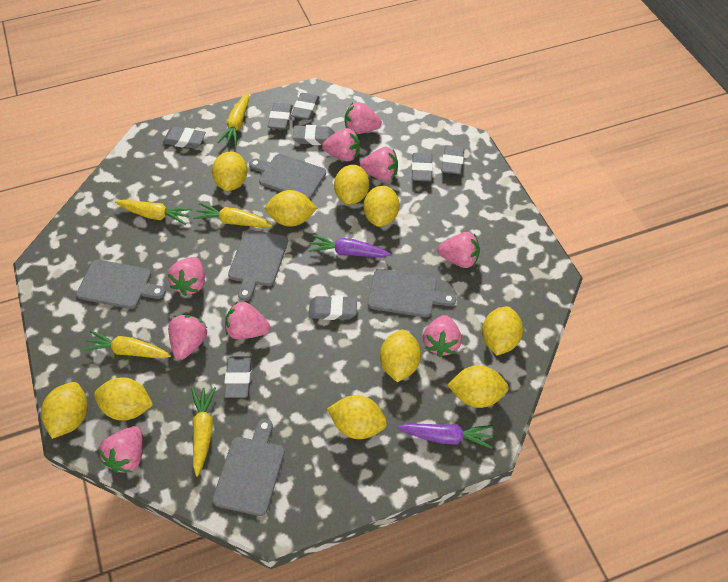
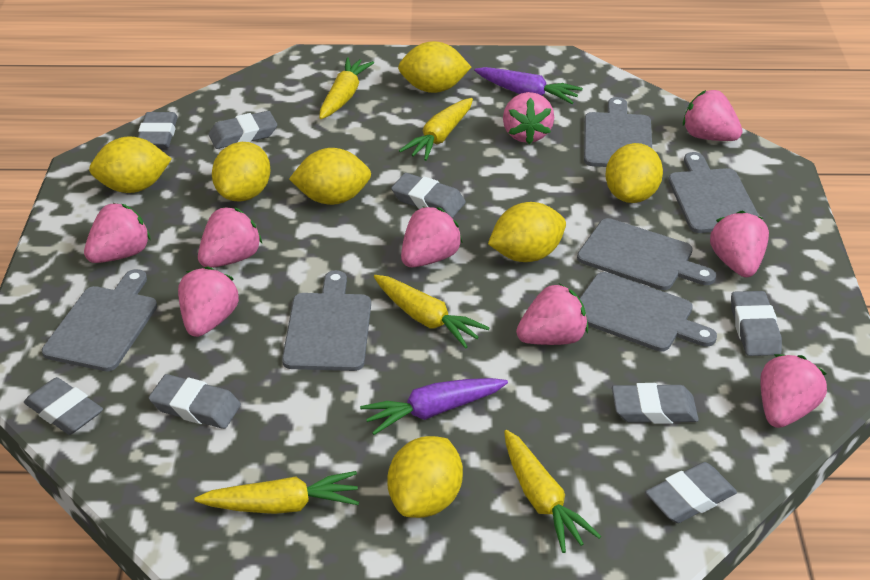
grey cutting board: 5 -> 6
yellow lemon: 10 -> 7

